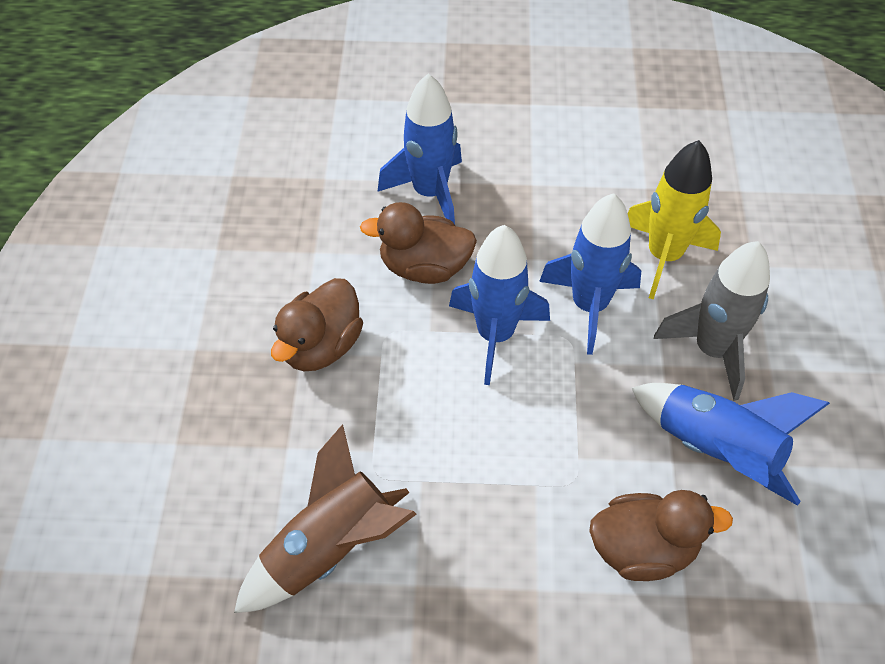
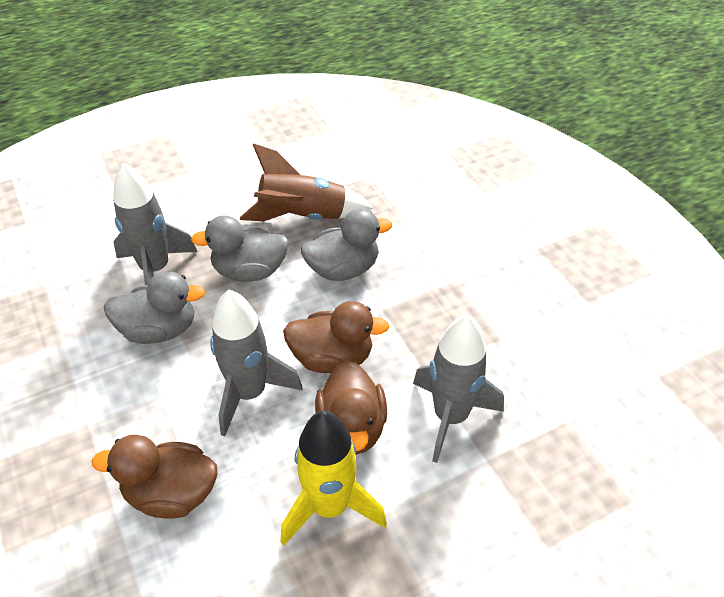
blue rocket: 4 -> 0
grey duck: 0 -> 3
grey rocket: 1 -> 3

